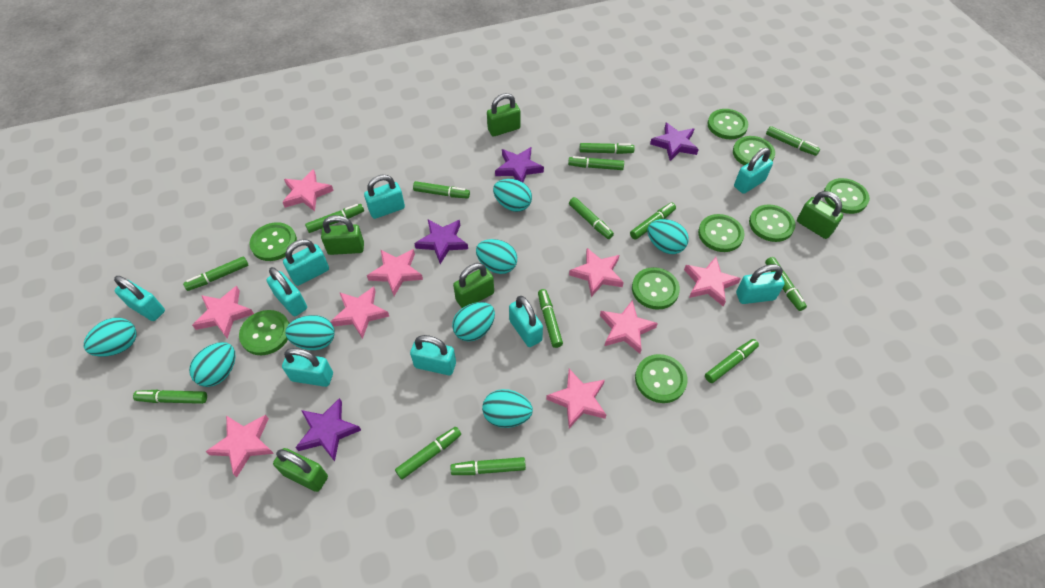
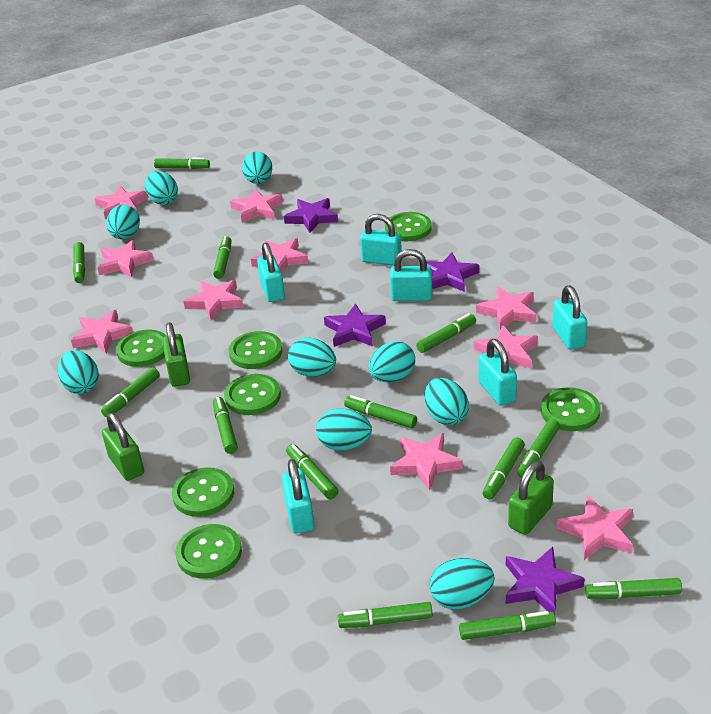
green button: 9 -> 7
green marker: 14 -> 13
green padlock: 5 -> 3
pink star: 9 -> 10
turquoise egg: 8 -> 9
turquoise padlock: 9 -> 6

